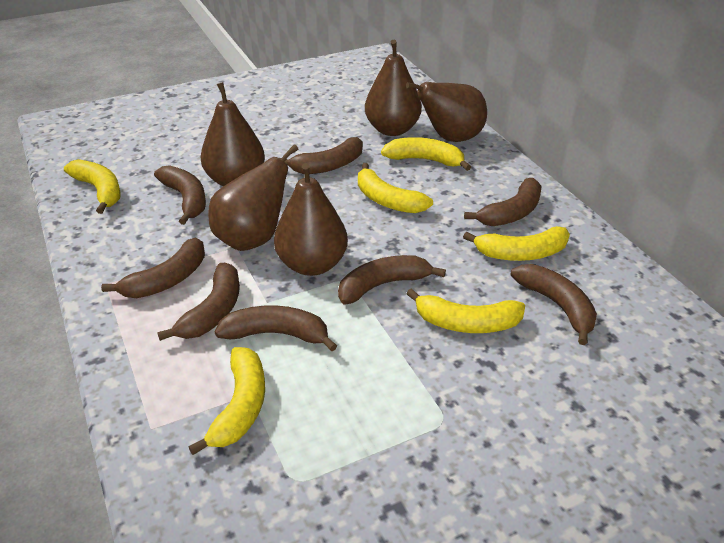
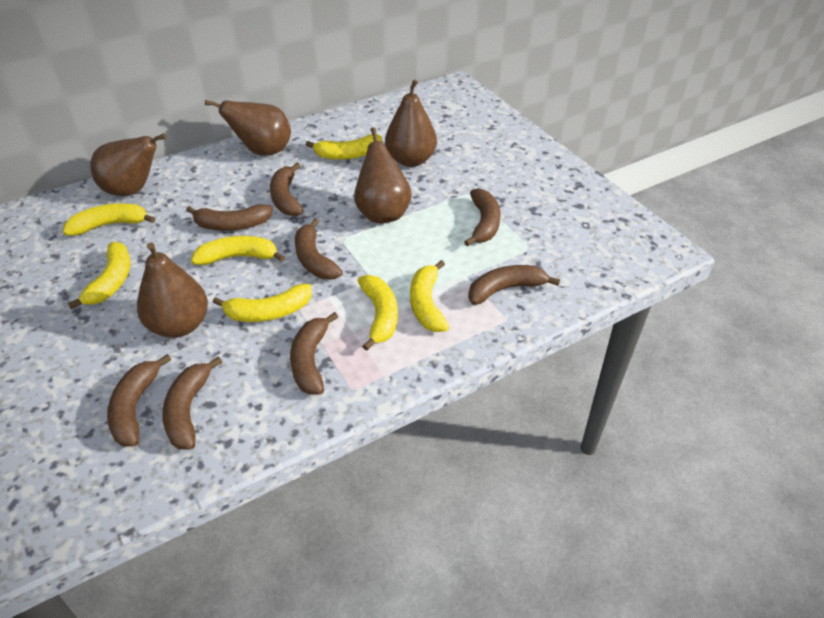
yellow banana: 6 -> 7

